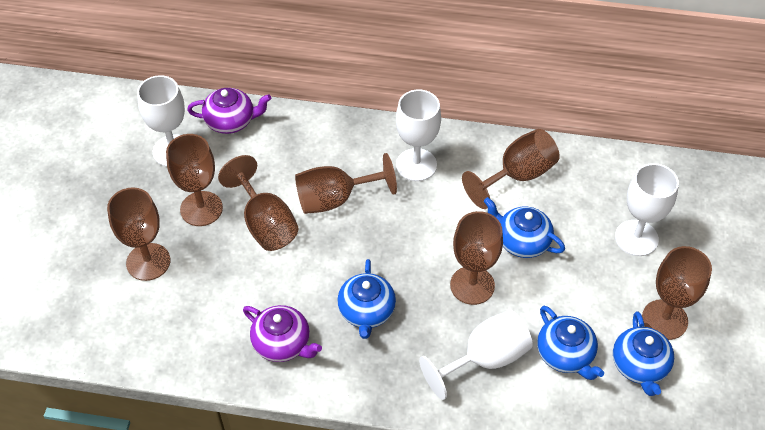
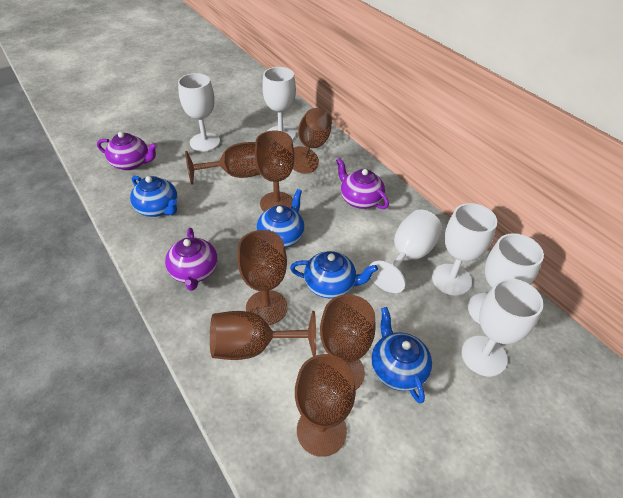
purple teapot: 2 -> 3
white goblet: 4 -> 6

